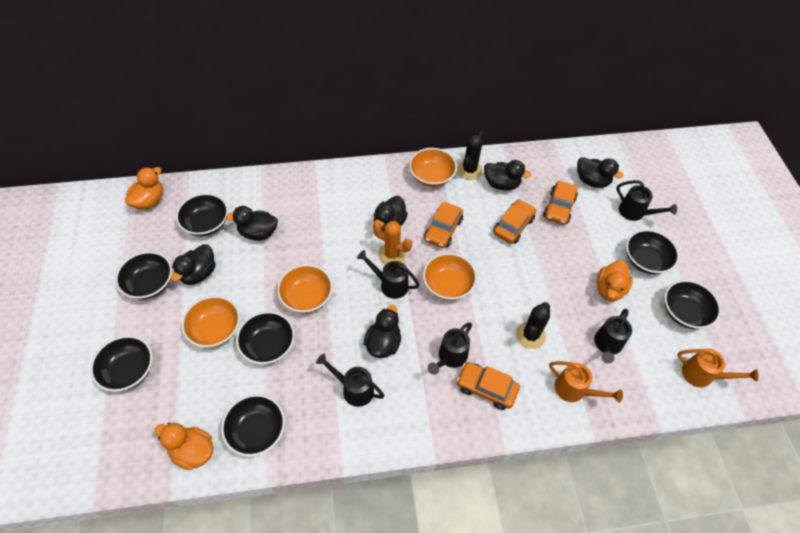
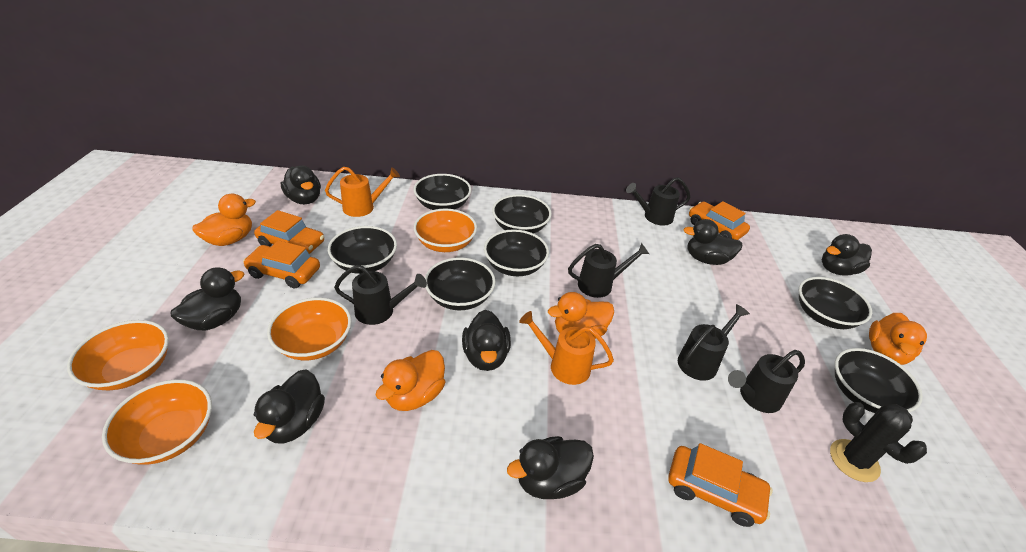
black cactus: 2 -> 1
black duck: 6 -> 7
orange cactus: 1 -> 0
orange duck: 3 -> 4

